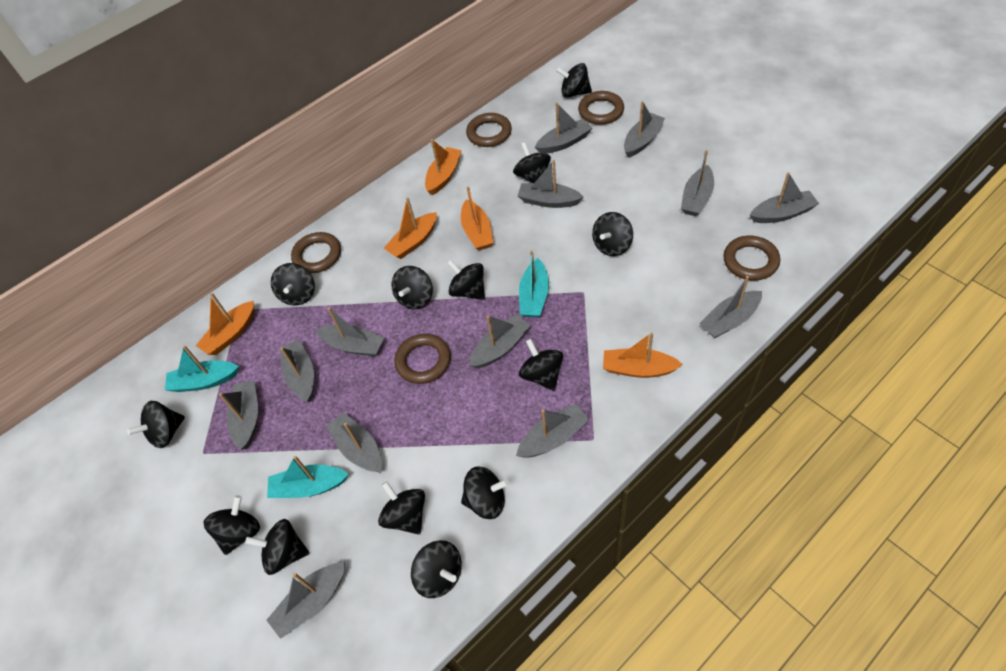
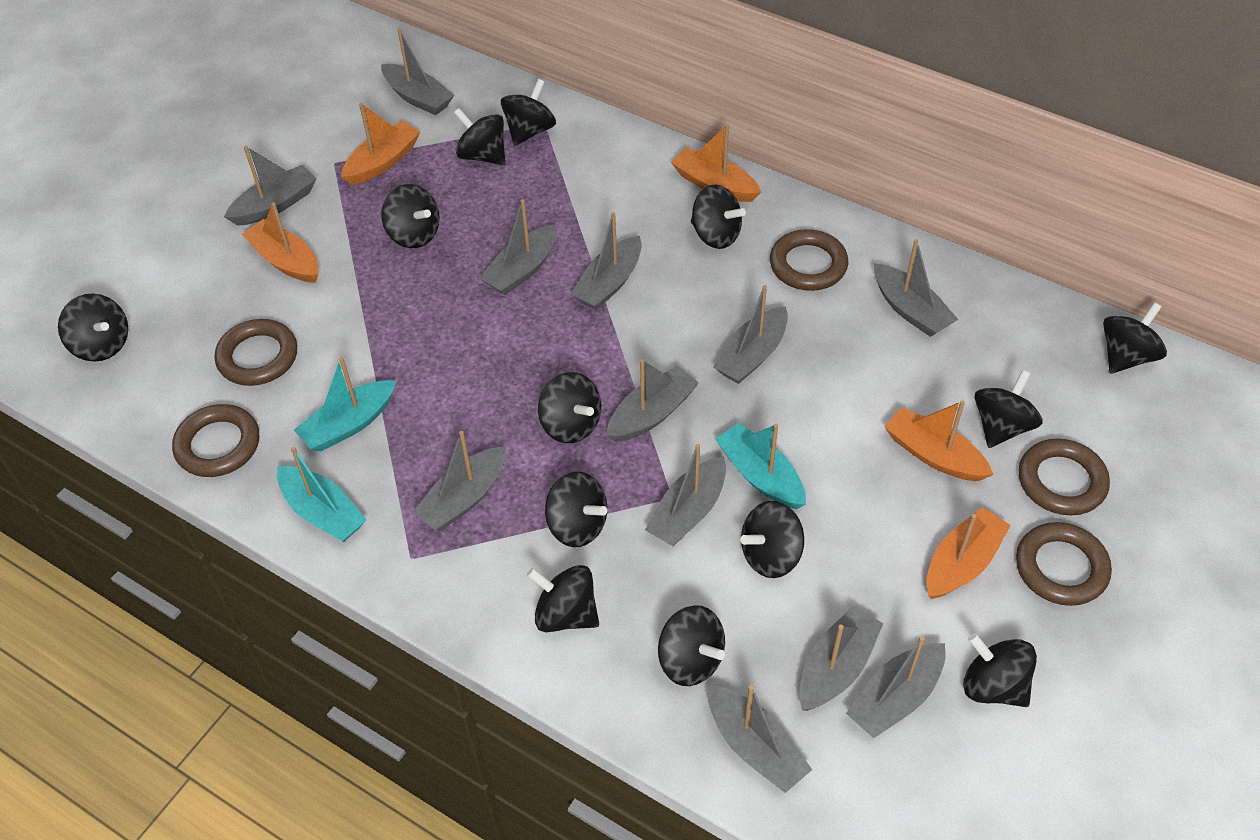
grey boat: 13 -> 12

